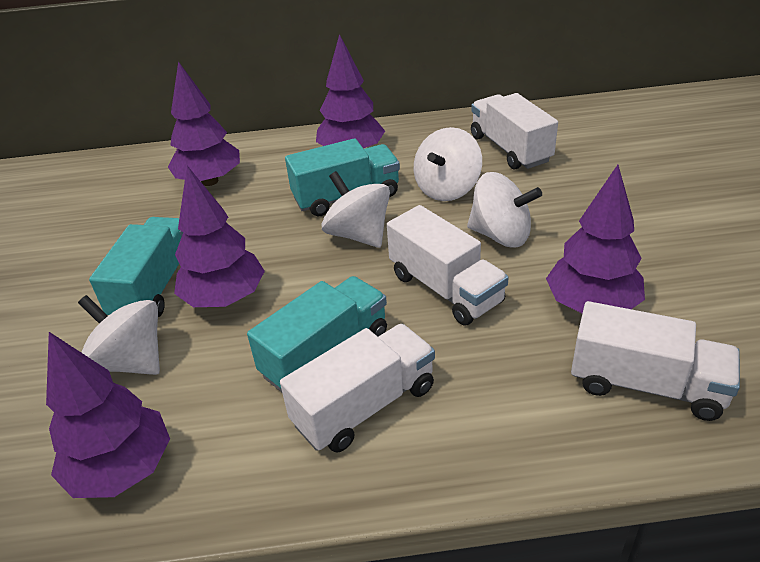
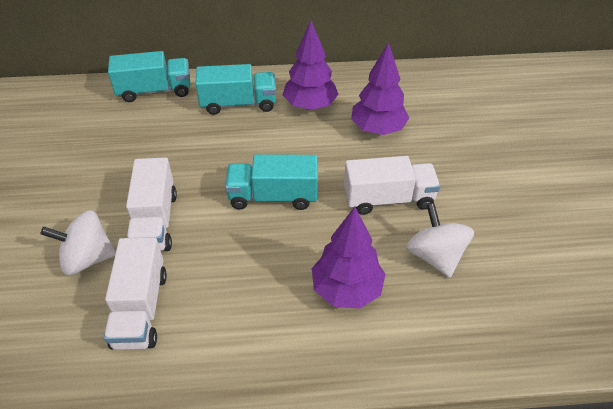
purple tree: 5 -> 3
white spinning top: 4 -> 2
white truck: 4 -> 3

